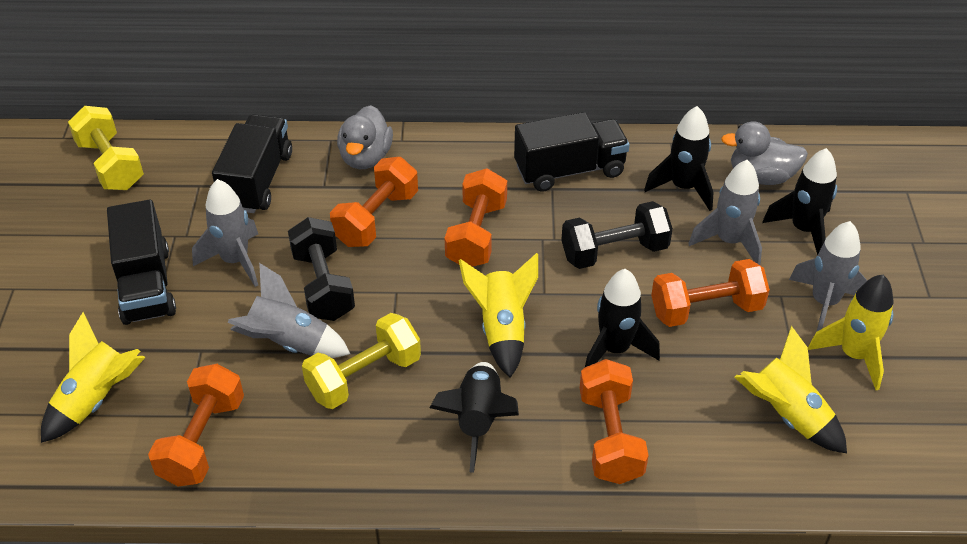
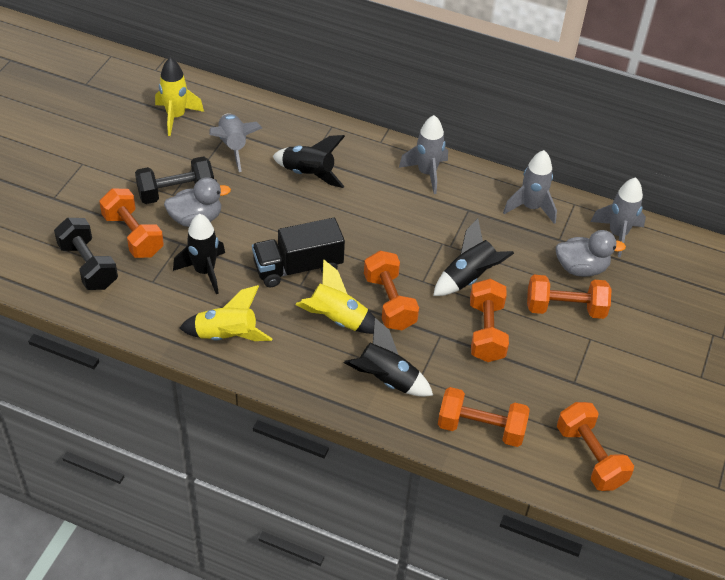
black truck: 3 -> 1
orange dumbbell: 5 -> 6
yellow dumbbell: 2 -> 0
yellow rocket: 4 -> 3

